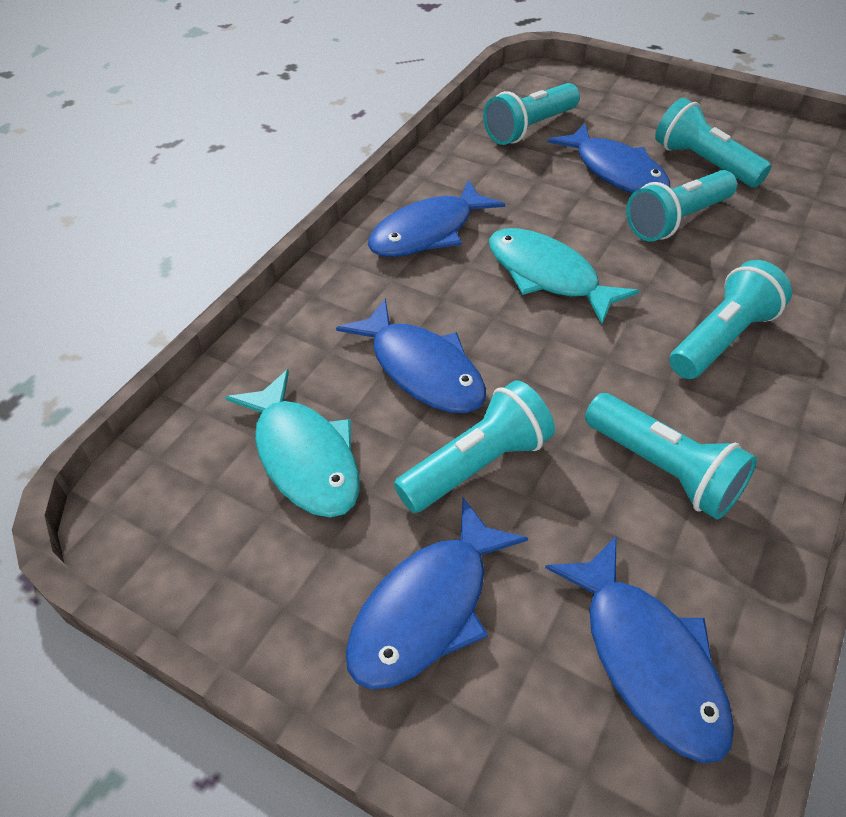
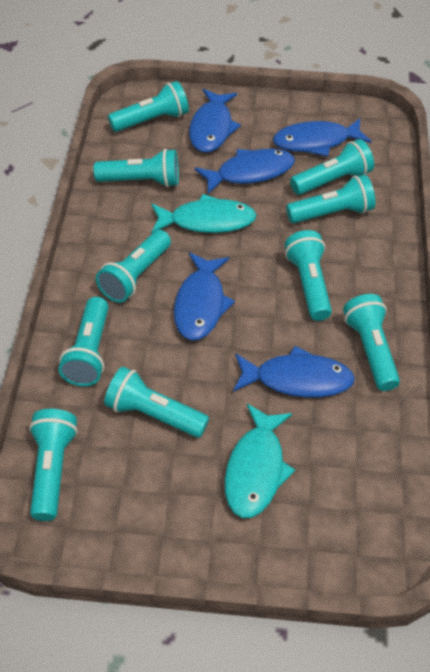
turquoise flashlight: 6 -> 10

